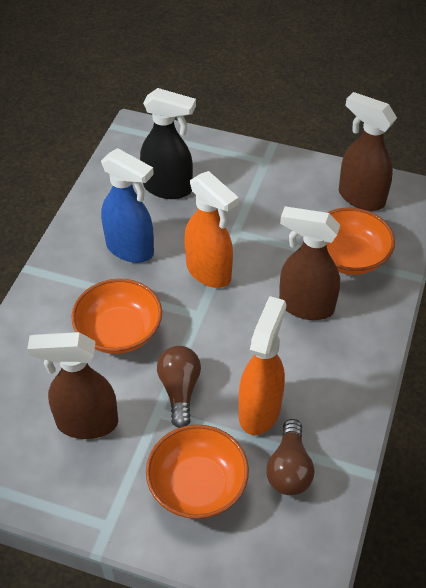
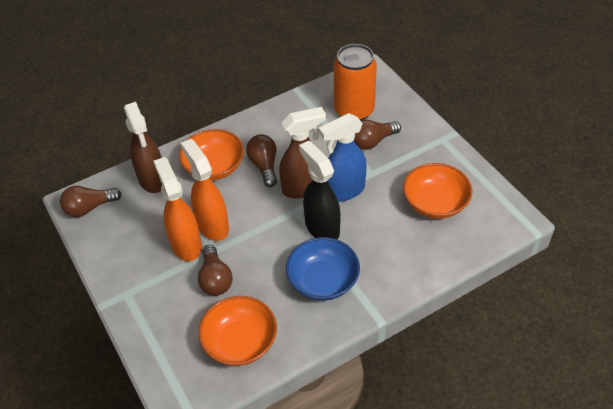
blue bowl: 0 -> 1
brown light bulb: 2 -> 4
brown spray bottle: 3 -> 2
orange can: 0 -> 1

